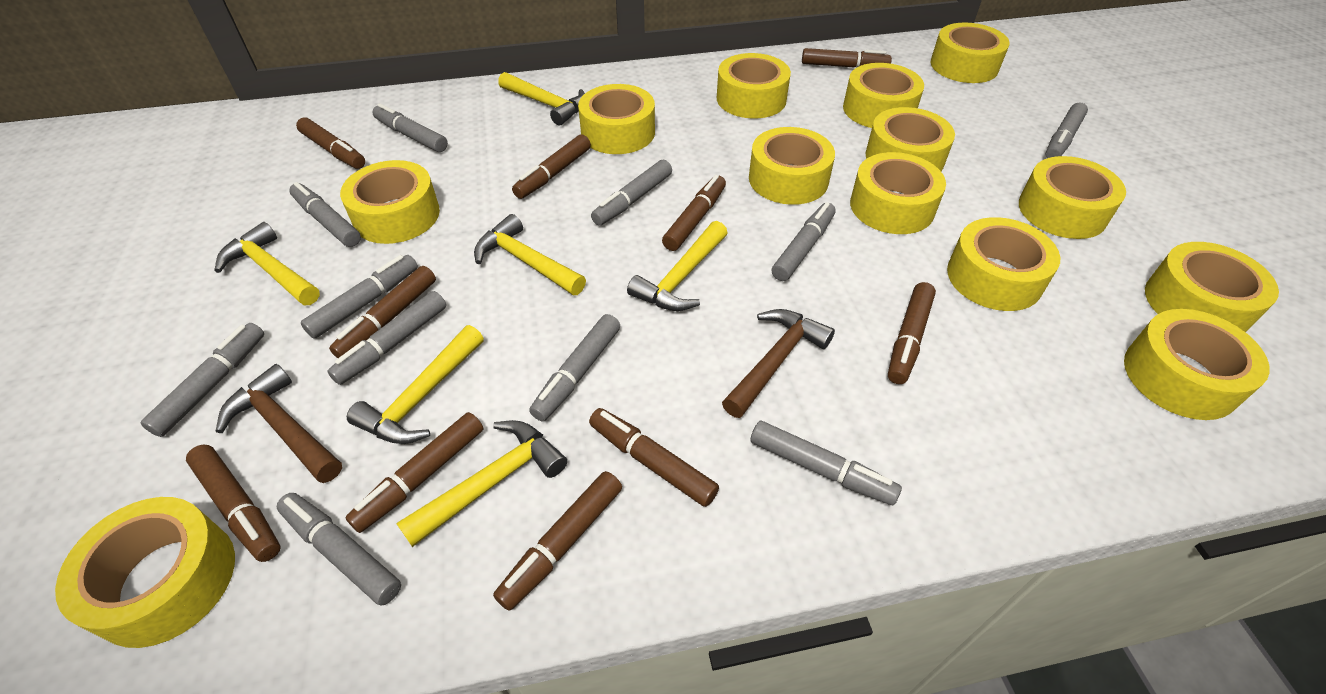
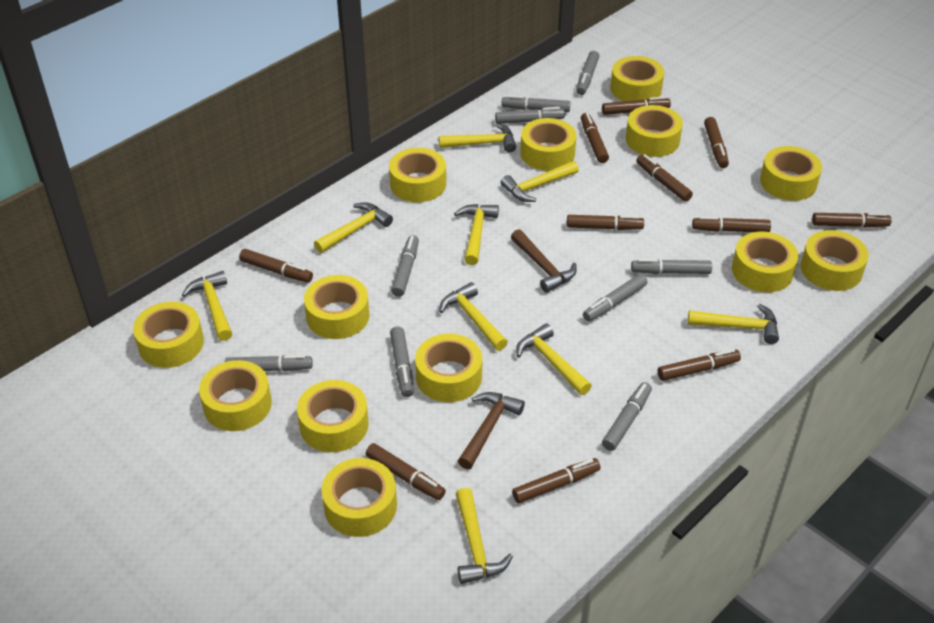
brown marker: 10 -> 11
grey marker: 11 -> 9
yellow hammer: 6 -> 9

